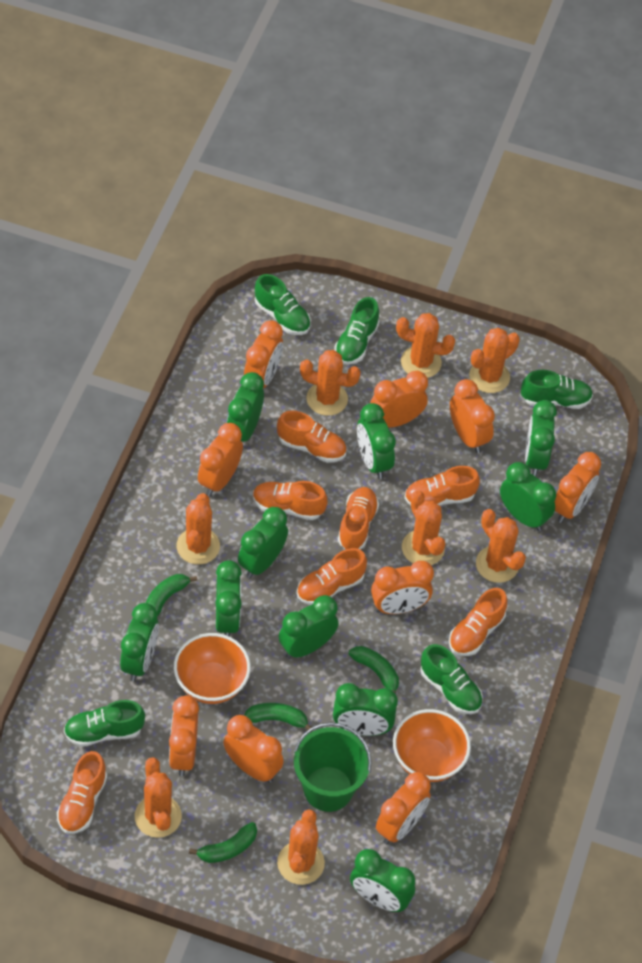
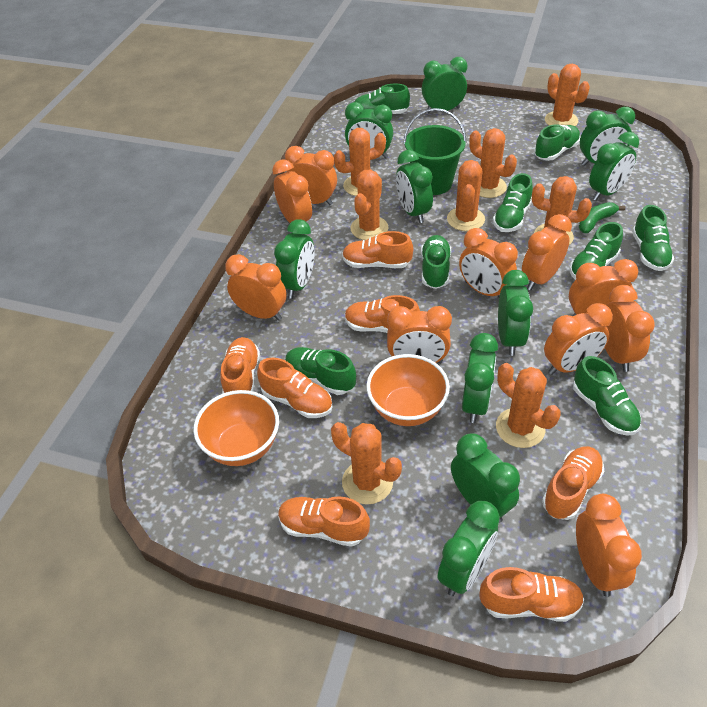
green banana: 4 -> 1
green shoe: 5 -> 8
orange clock: 9 -> 10

